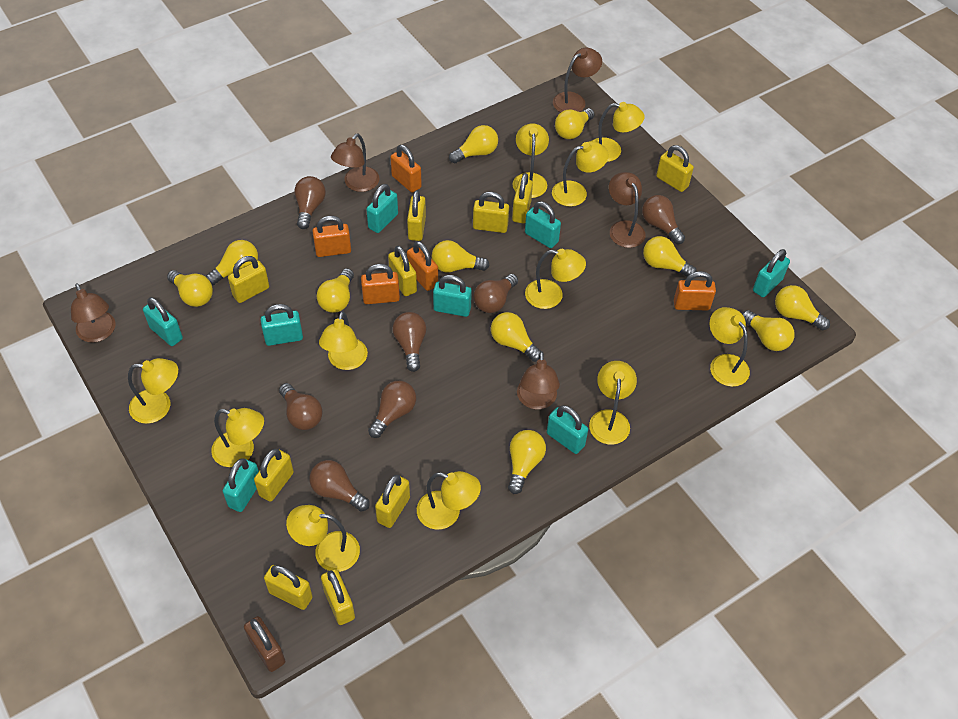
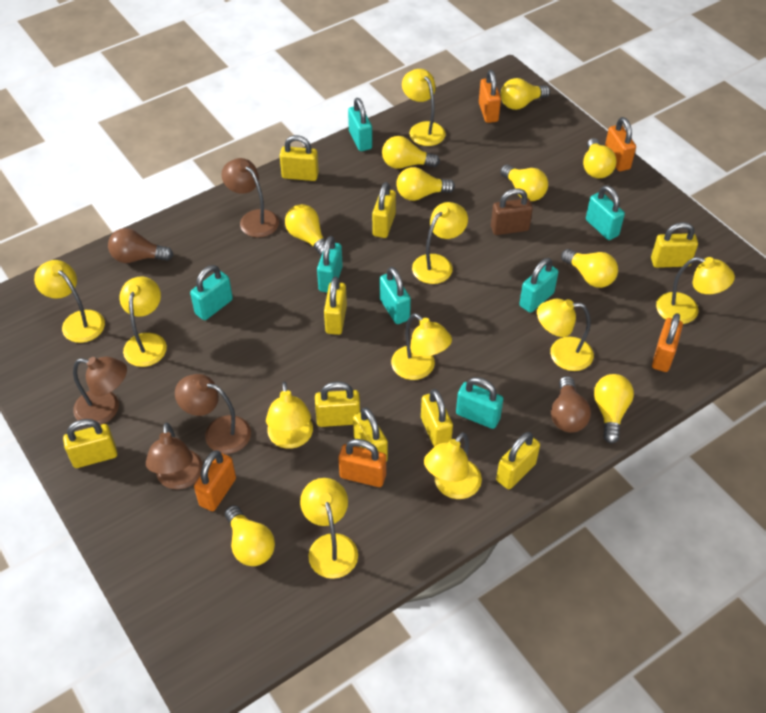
brown lamp: 5 -> 4
brown light bulb: 7 -> 2
turquoise padlock: 8 -> 7
yellow lamp: 11 -> 10
yellow light bulb: 11 -> 9
yellow padlock: 10 -> 9

